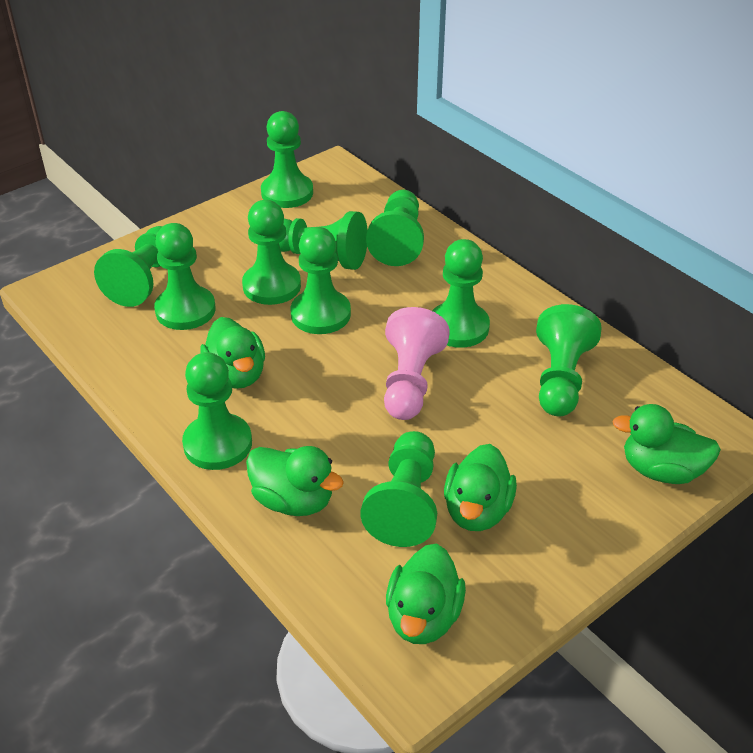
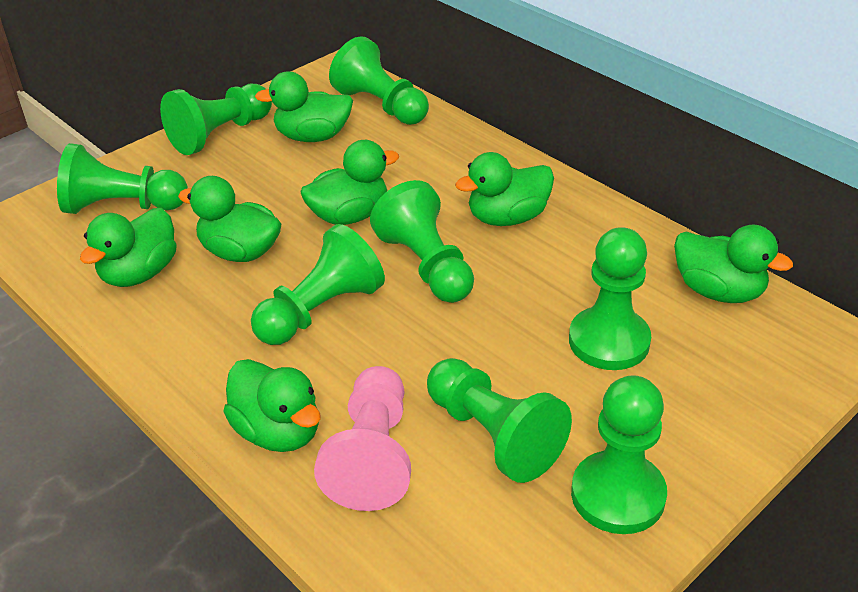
green duck: 5 -> 7
green pawn: 11 -> 8

